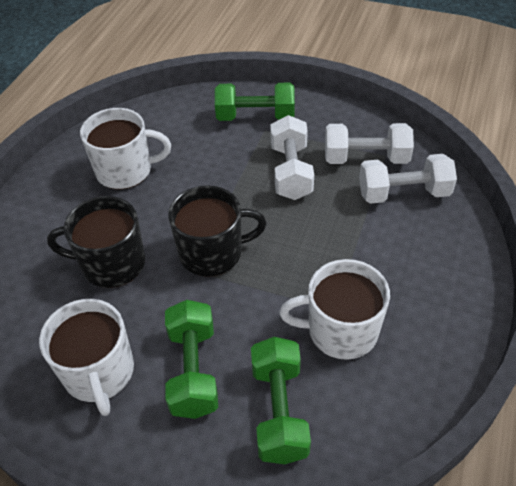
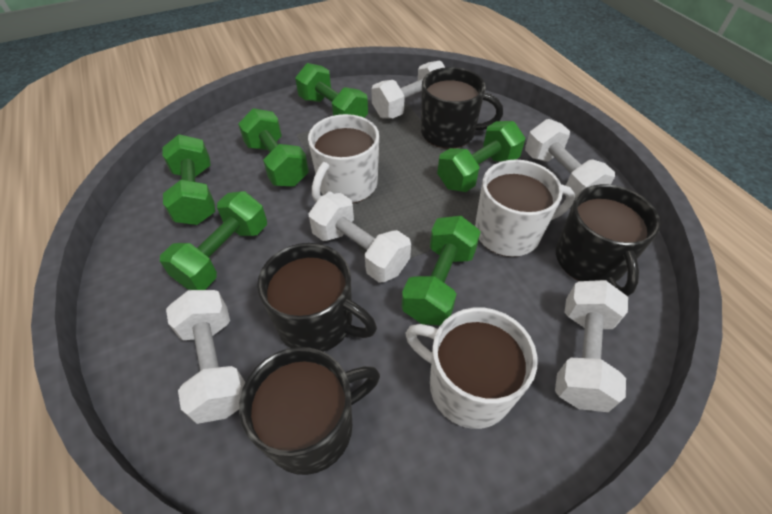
black mug: 2 -> 4
green dumbbell: 3 -> 6
white dumbbell: 3 -> 5

